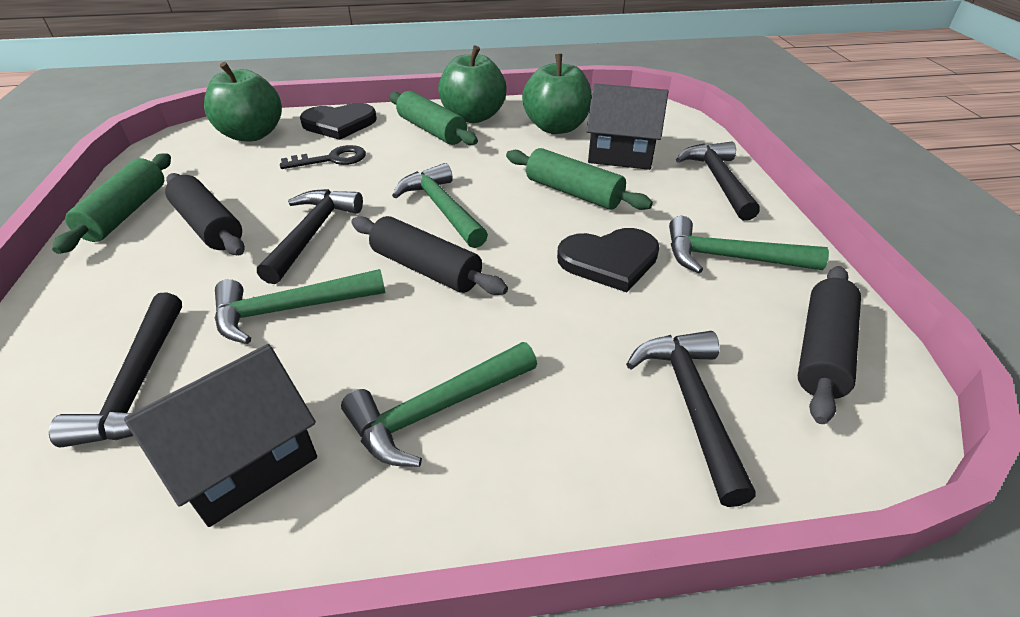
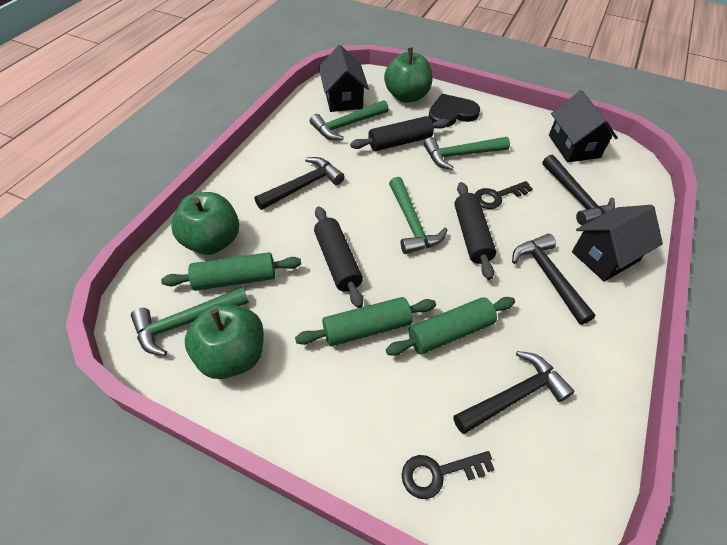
black heart: 2 -> 1
black house: 2 -> 3
black key: 1 -> 2

